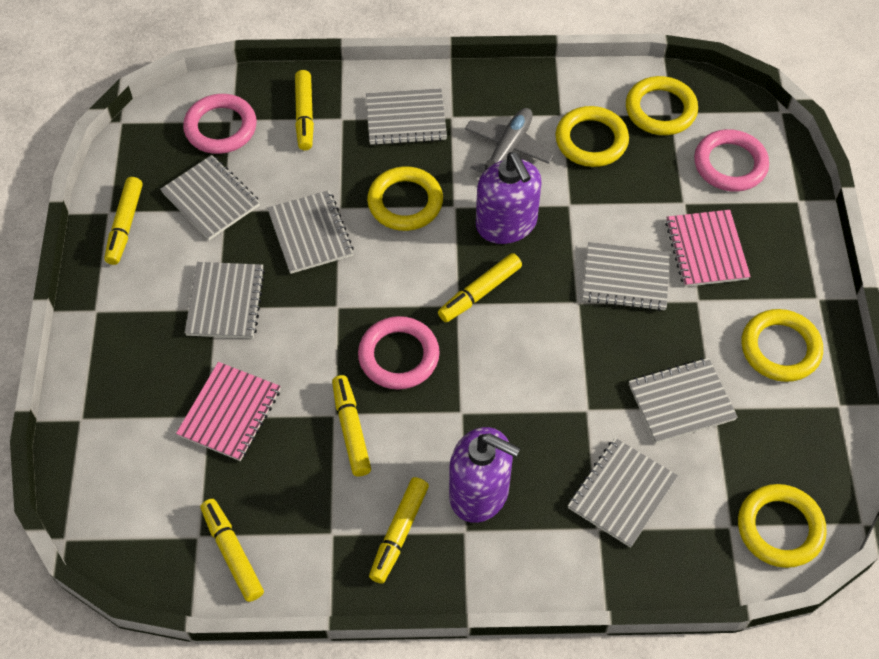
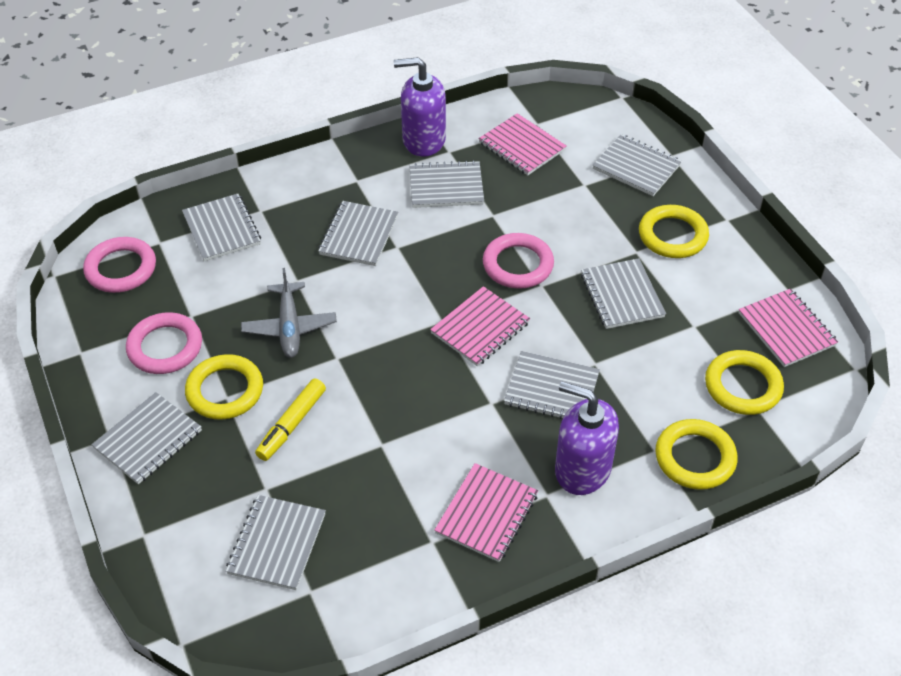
grey notebook: 7 -> 8
pink notebook: 2 -> 4
yellow marker: 6 -> 1
yellow ring: 5 -> 4

